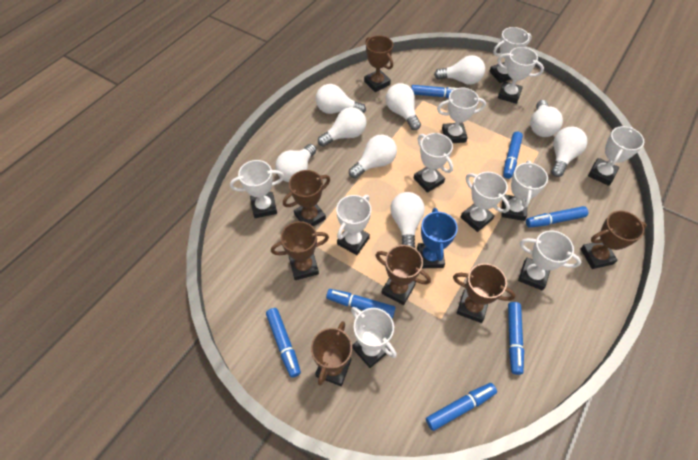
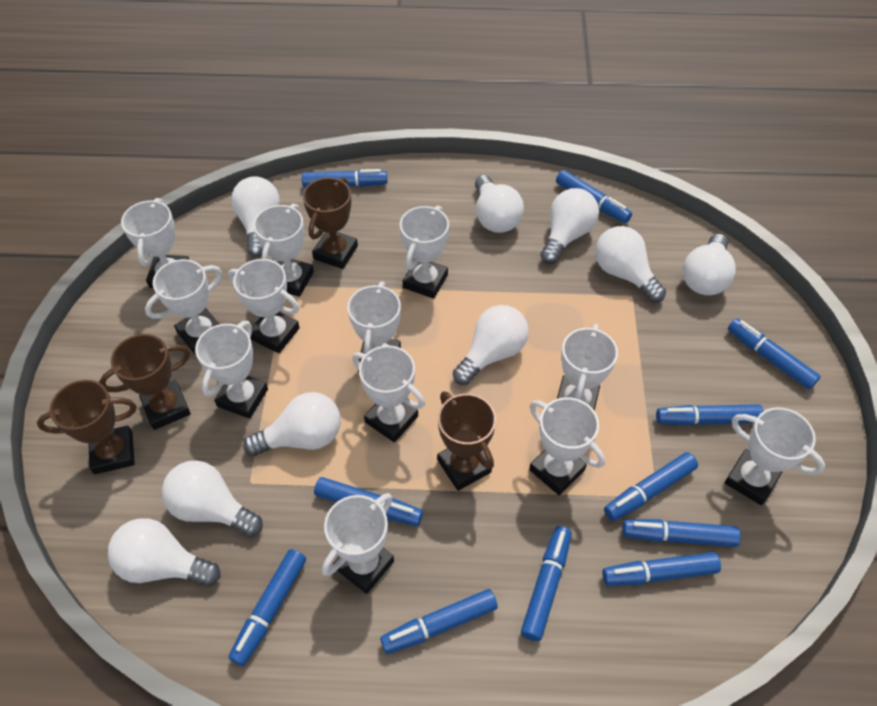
blue marker: 7 -> 11
blue trophy: 1 -> 0
brown trophy: 7 -> 4
white trophy: 11 -> 12

